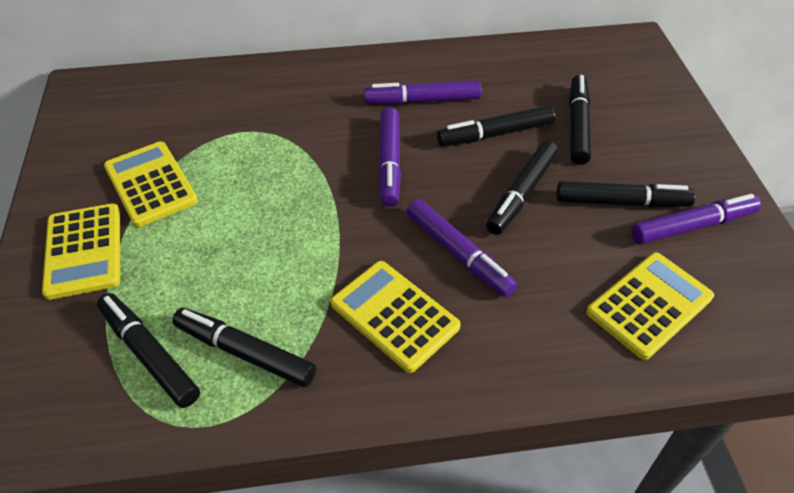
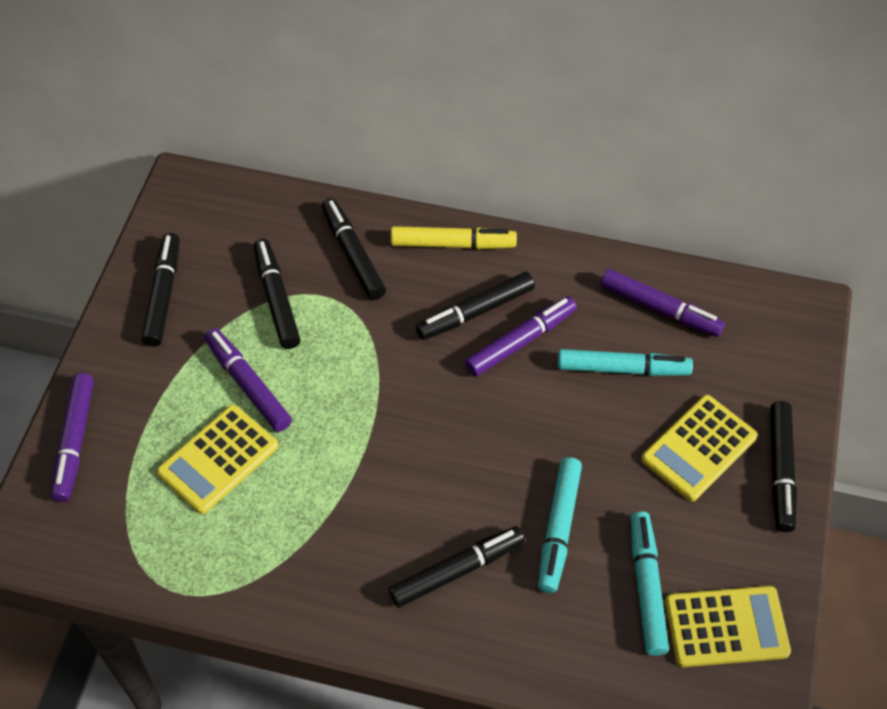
turquoise marker: 0 -> 3
yellow calculator: 4 -> 3
yellow marker: 0 -> 1

